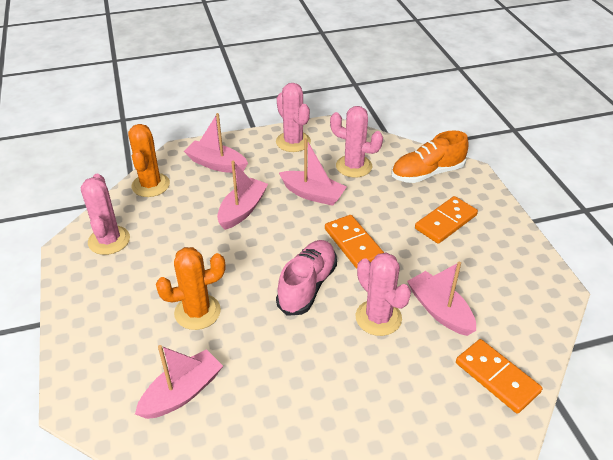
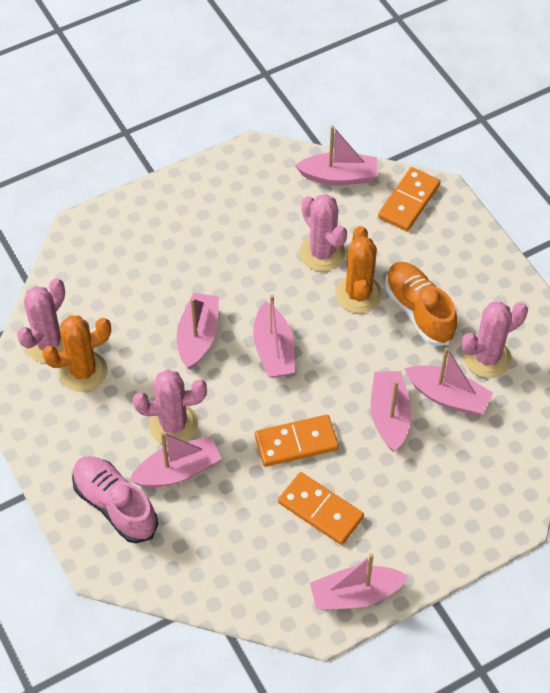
pink boat: 5 -> 7

